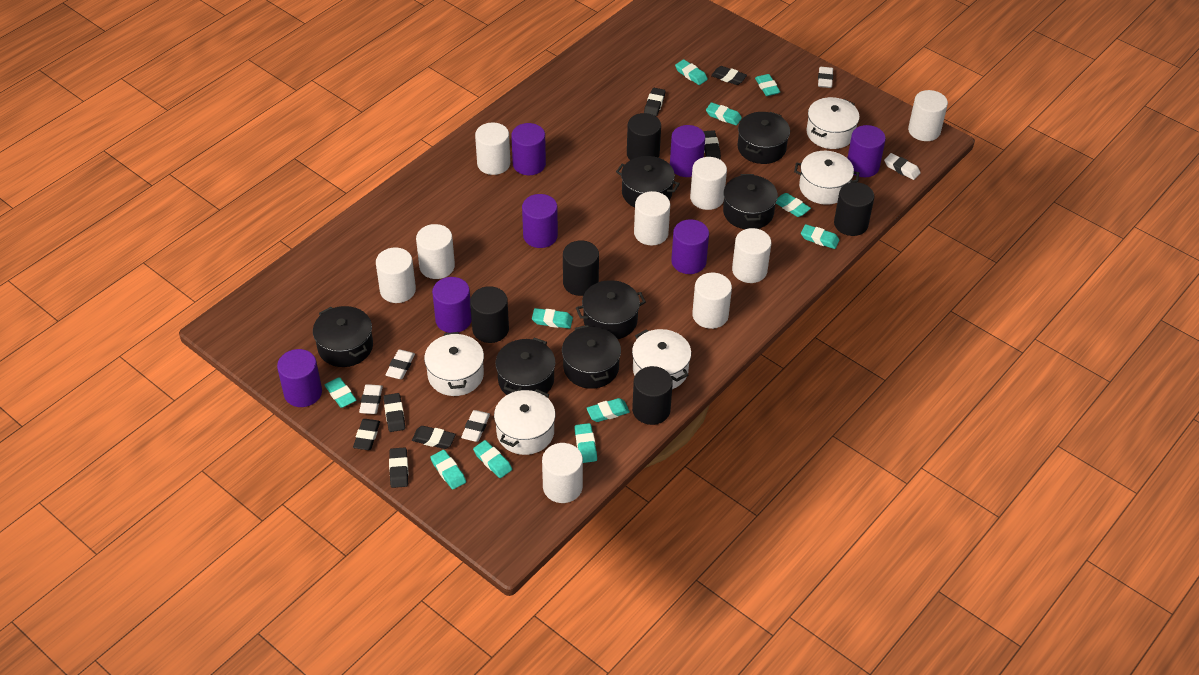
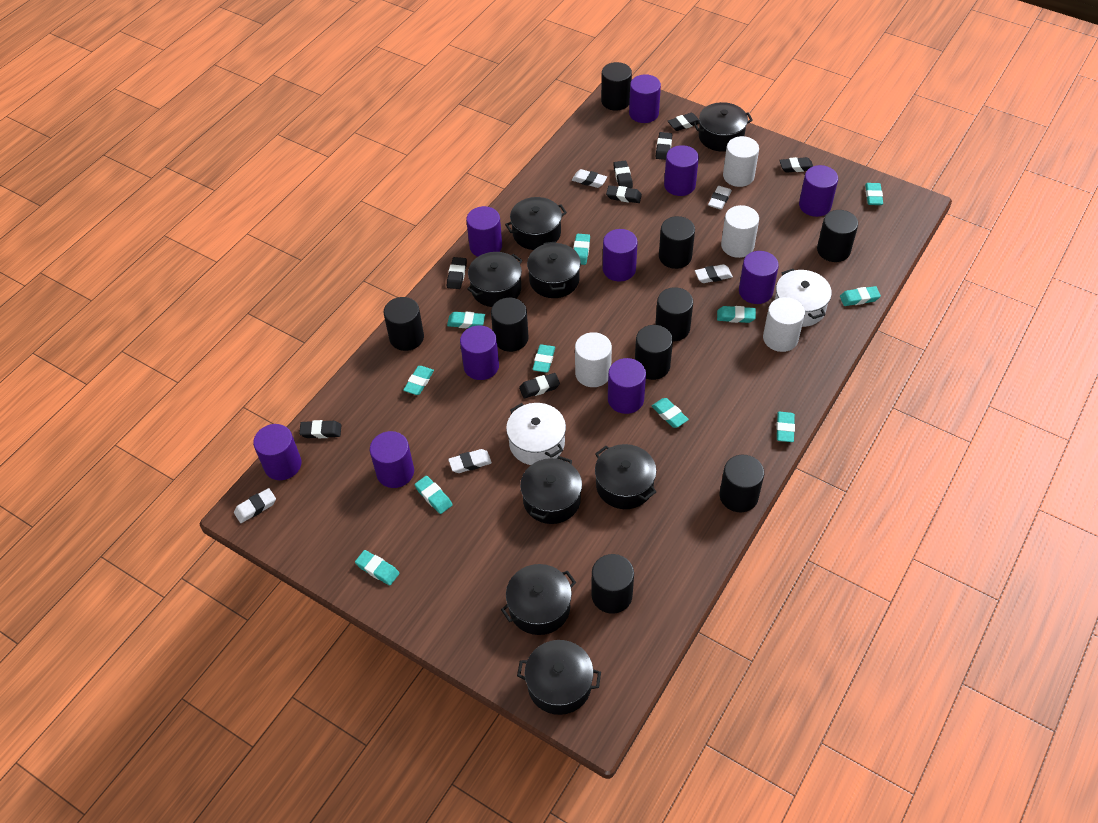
black cylinder: 5 -> 9
black eraser: 7 -> 8
black pot: 7 -> 8
purple cylinder: 7 -> 10
white cylinder: 9 -> 4
white pot: 5 -> 2

